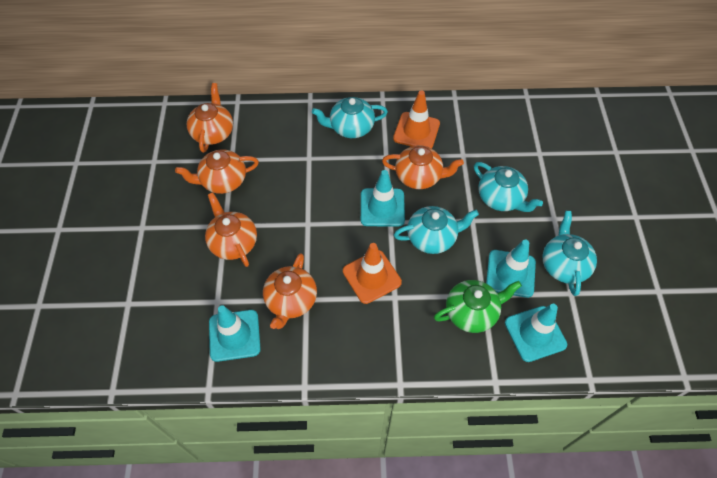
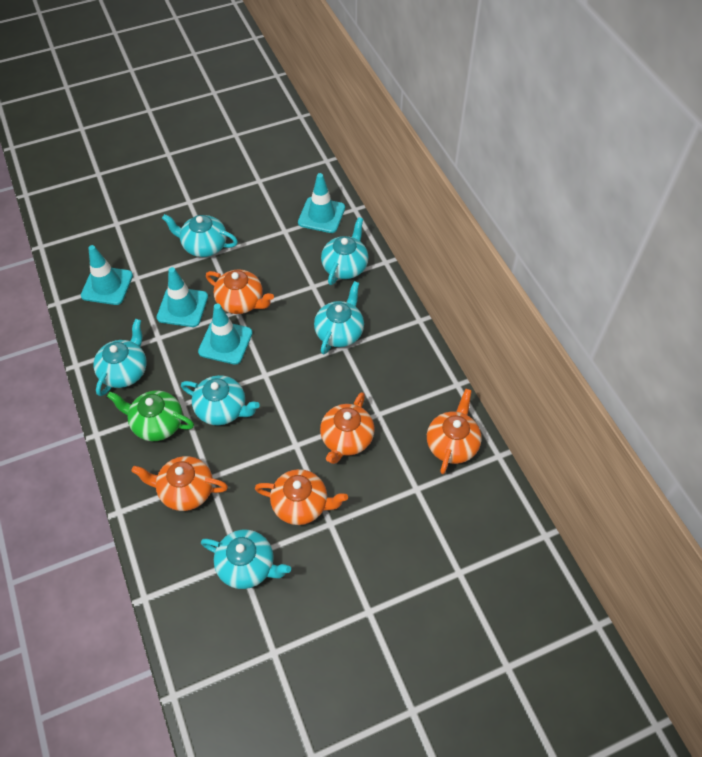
orange traffic cone: 2 -> 0
turquoise teapot: 4 -> 6

